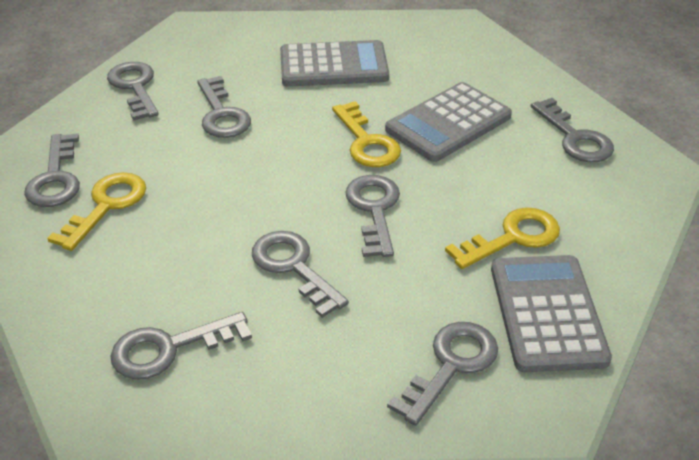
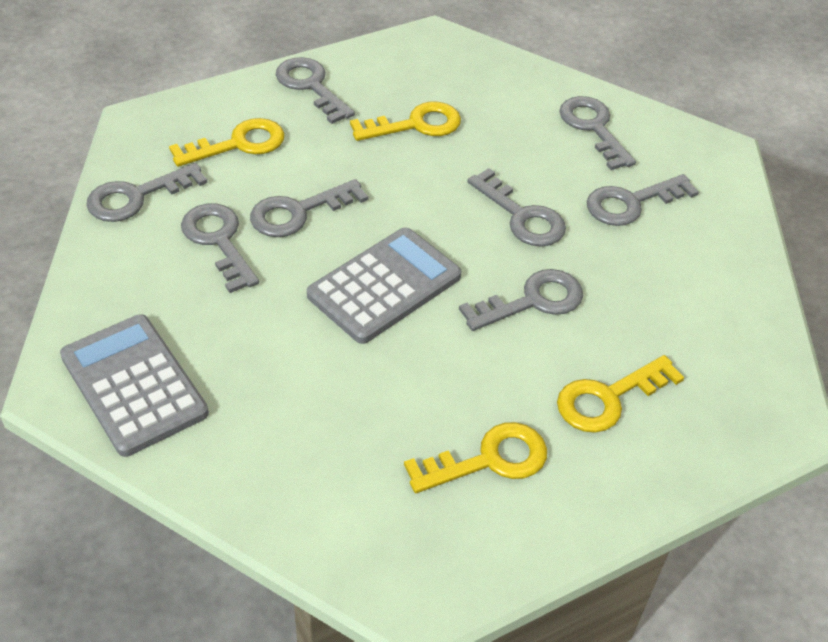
grey calculator: 3 -> 2
yellow key: 3 -> 4

